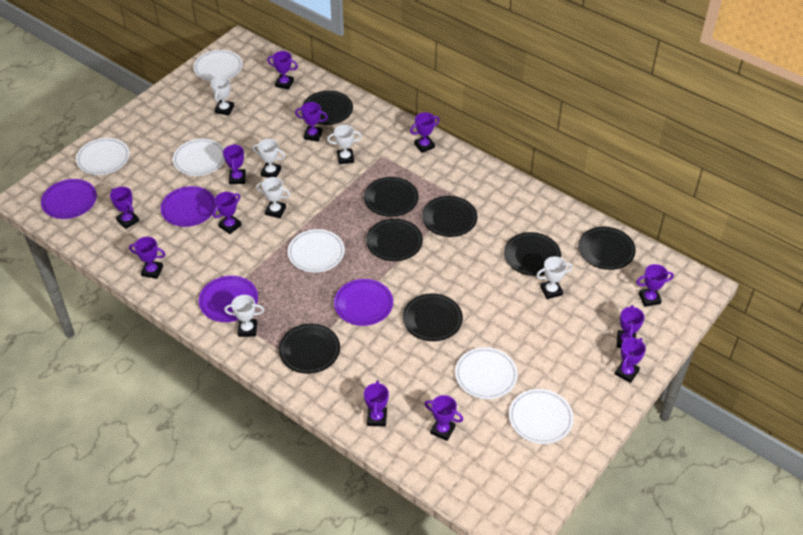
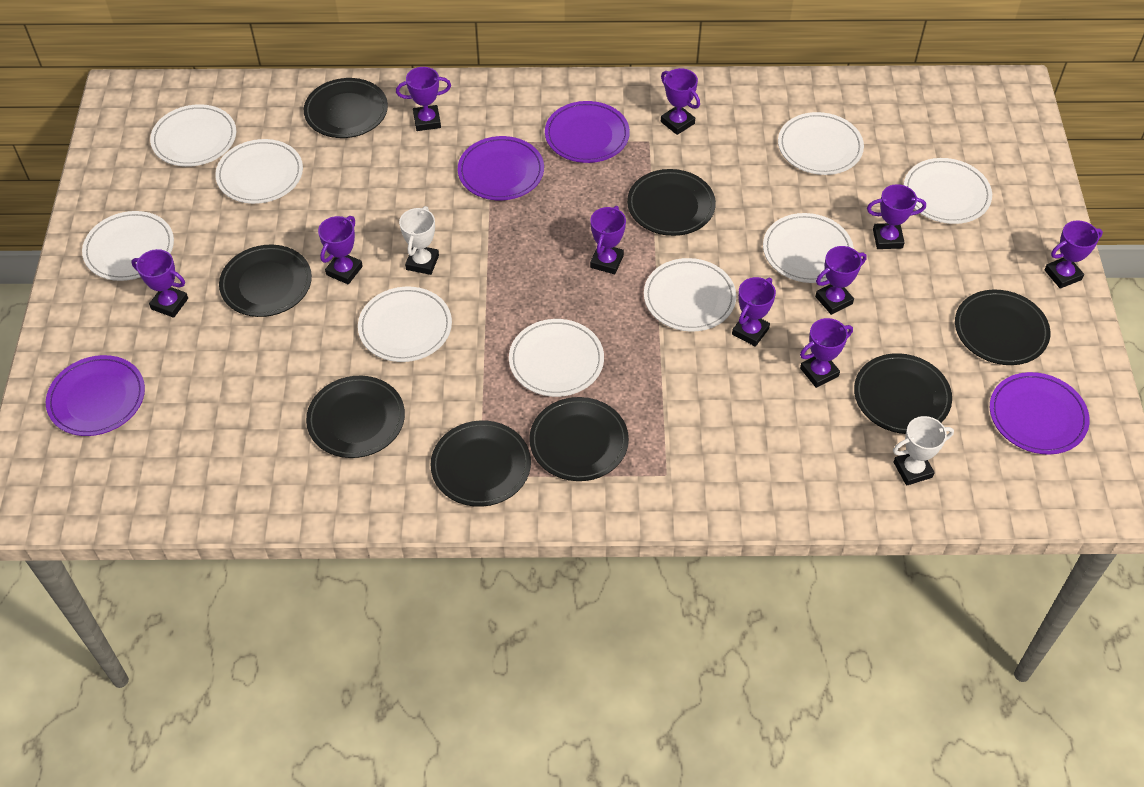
purple trophy: 12 -> 10
white plate: 6 -> 9
white trophy: 6 -> 2

